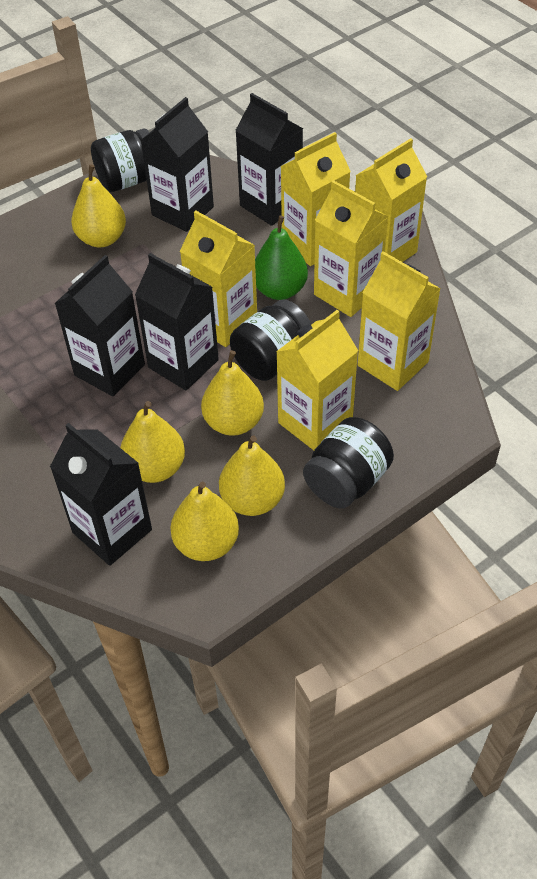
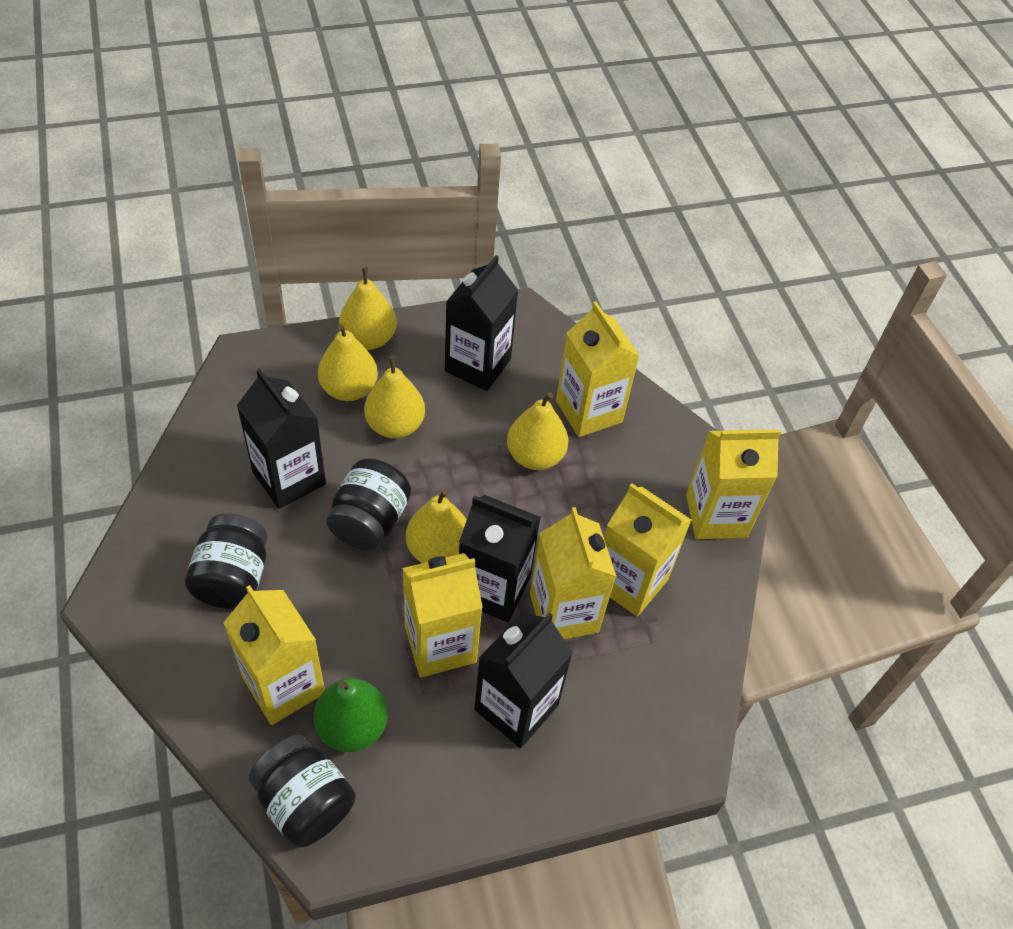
black carton: 5 -> 4

